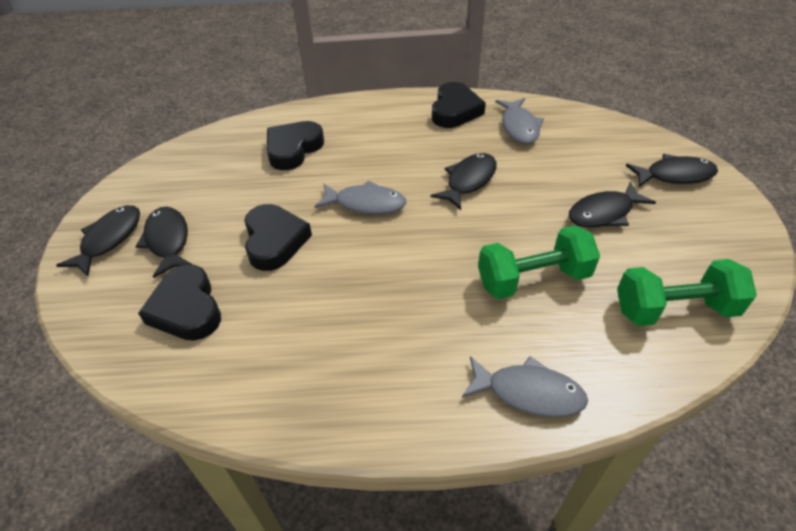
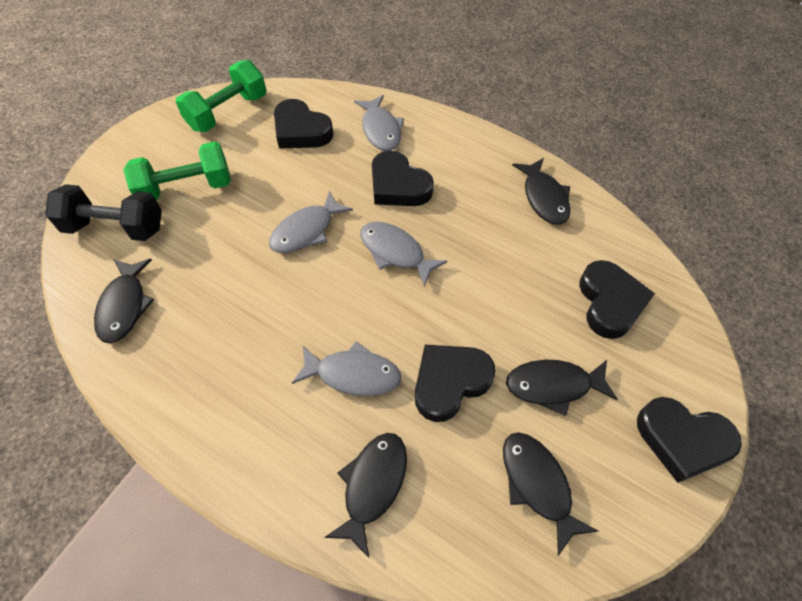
black dumbbell: 0 -> 1
black heart: 4 -> 5
grey fish: 3 -> 4

